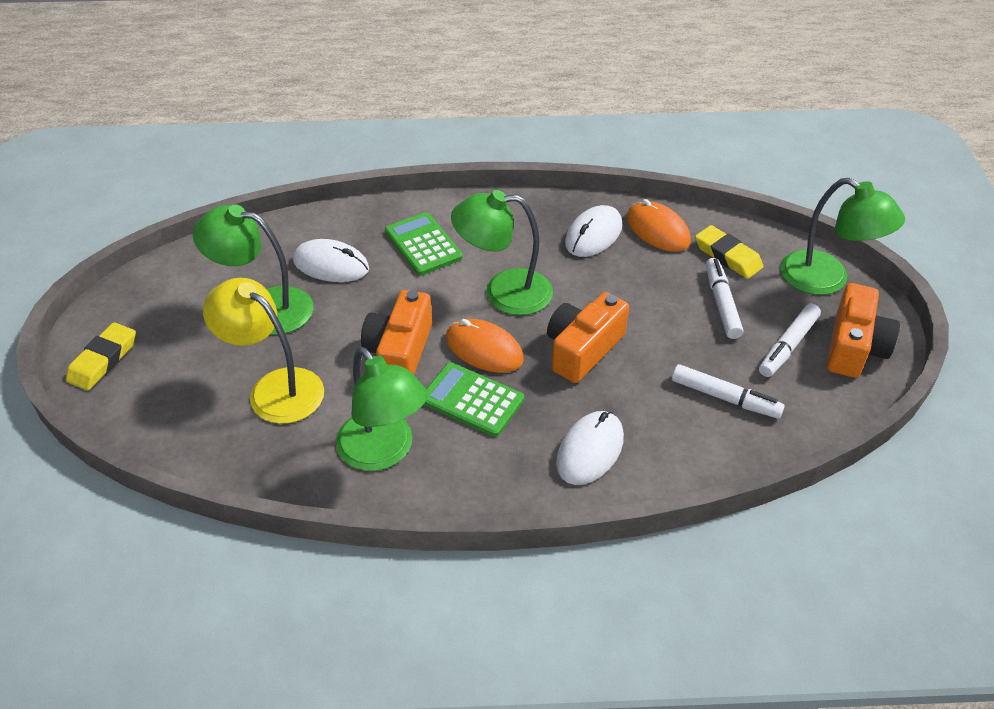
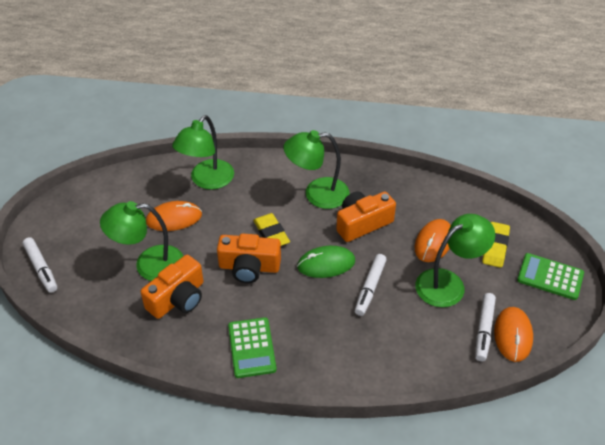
green mouse: 0 -> 1
orange mouse: 2 -> 3
white mouse: 3 -> 0
yellow lamp: 1 -> 0

